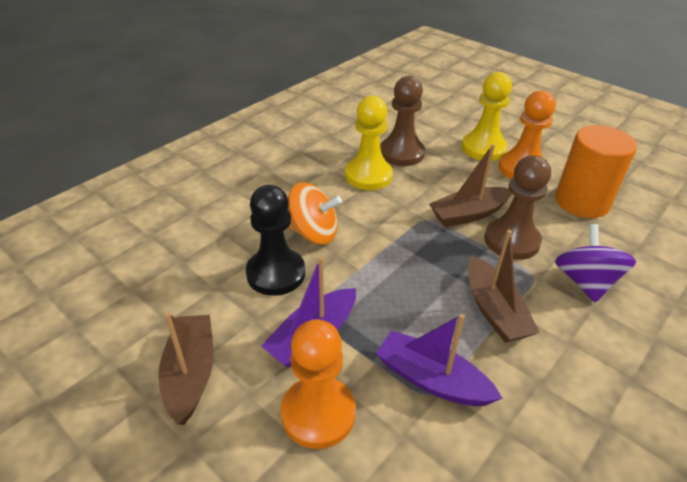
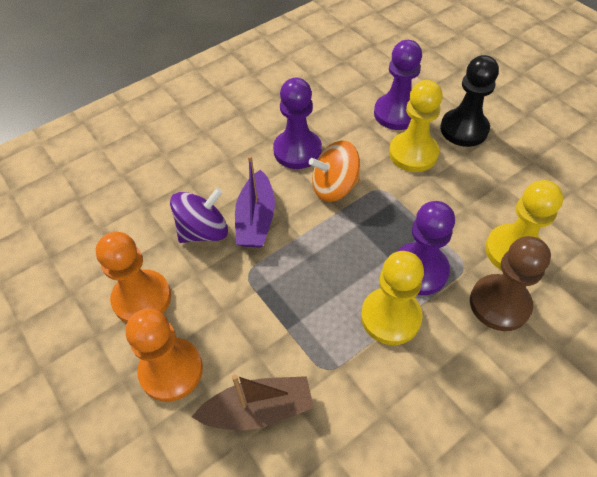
brown boat: 3 -> 1
brown pawn: 2 -> 1
orange cylinder: 1 -> 0
purple boat: 2 -> 1
purple pawn: 0 -> 3
yellow pawn: 2 -> 3

